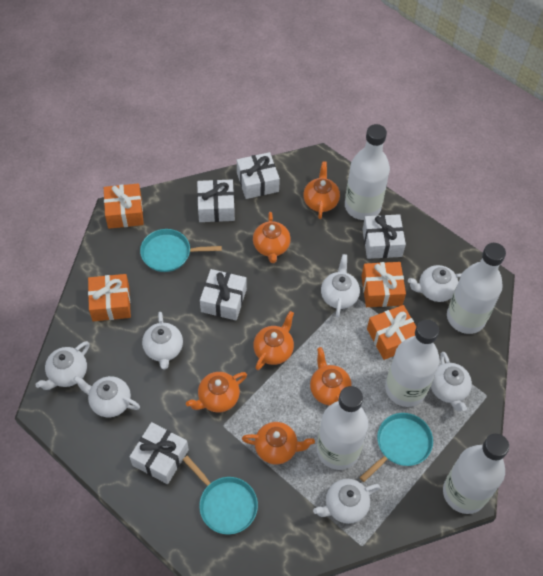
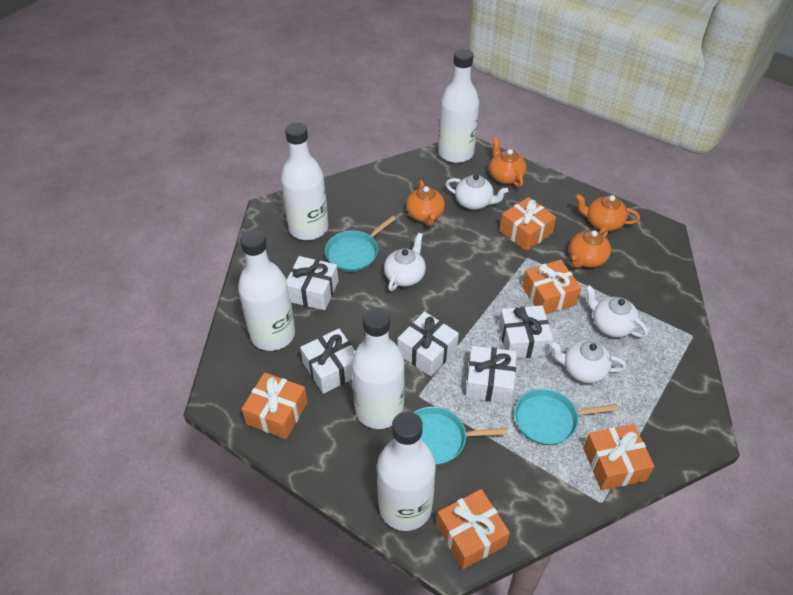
orange gift: 4 -> 5
orange teapot: 6 -> 4
white teapot: 7 -> 4

